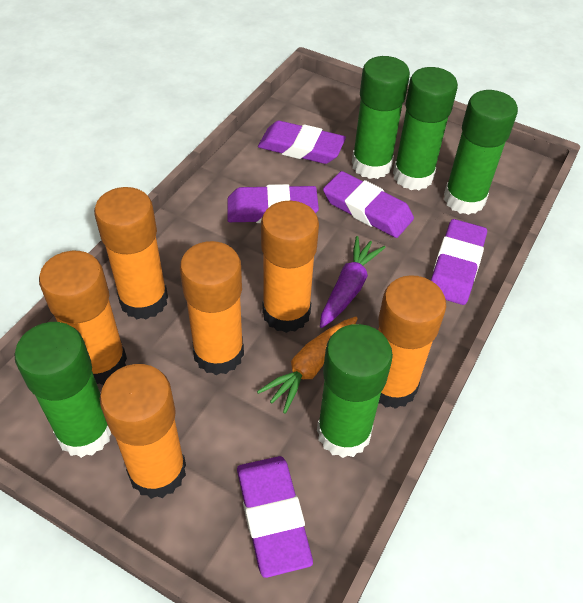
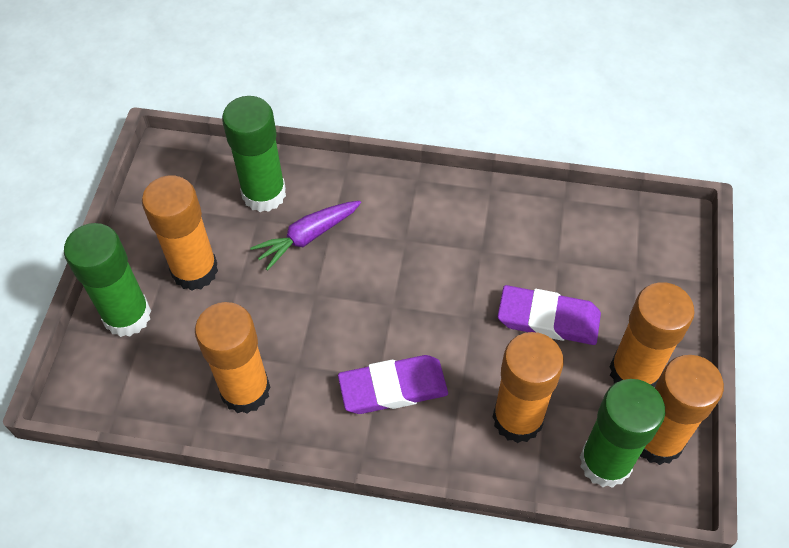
green glue stick: 5 -> 3
orange carrot: 1 -> 0
orange glue stick: 6 -> 5
purple eraser: 5 -> 2

